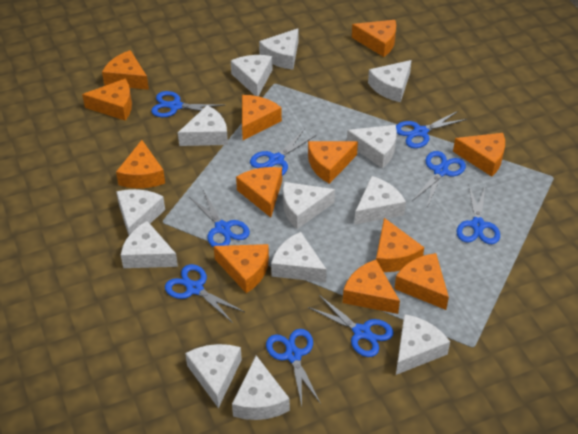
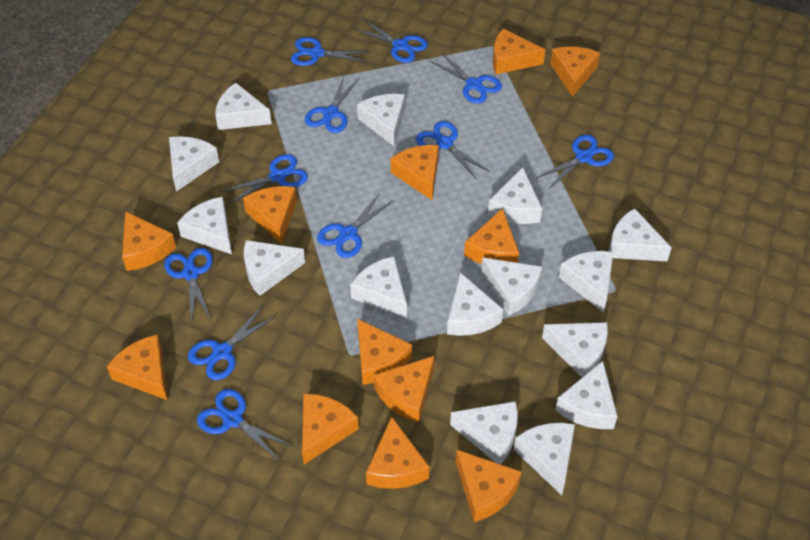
blue scissors: 9 -> 11
white cheese: 13 -> 15

